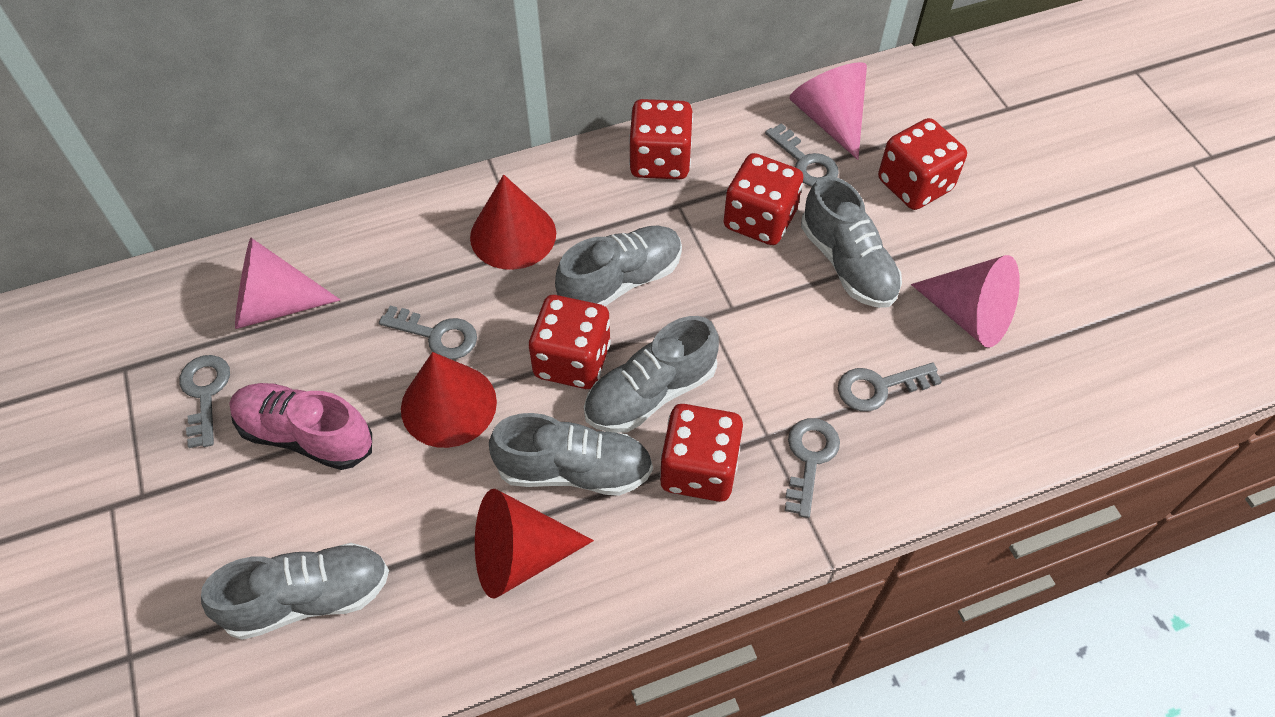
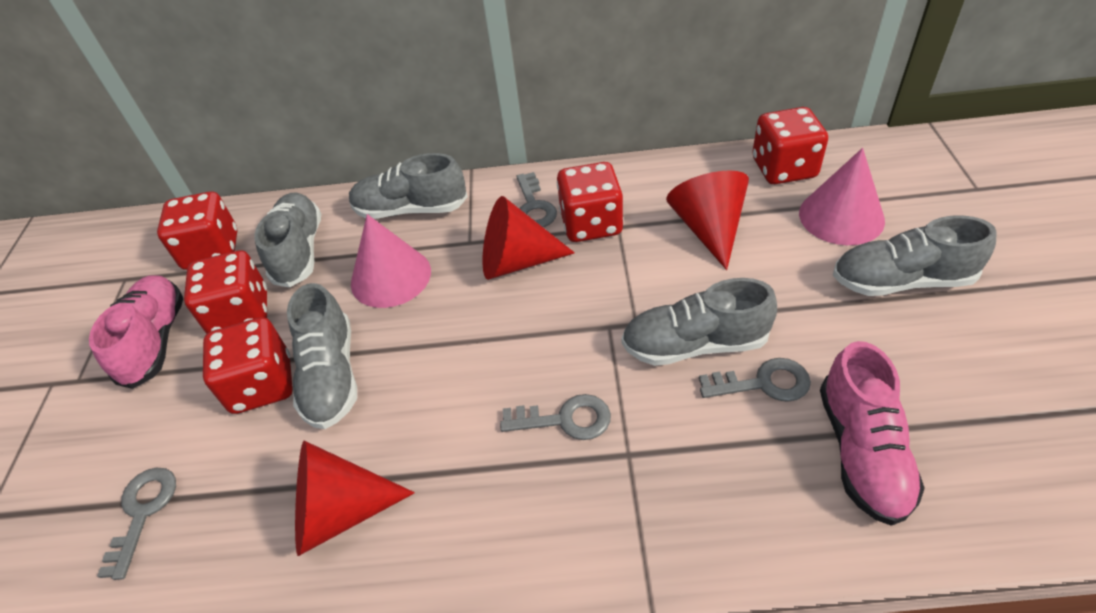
grey key: 5 -> 4
pink cone: 3 -> 2
pink shoe: 1 -> 2

